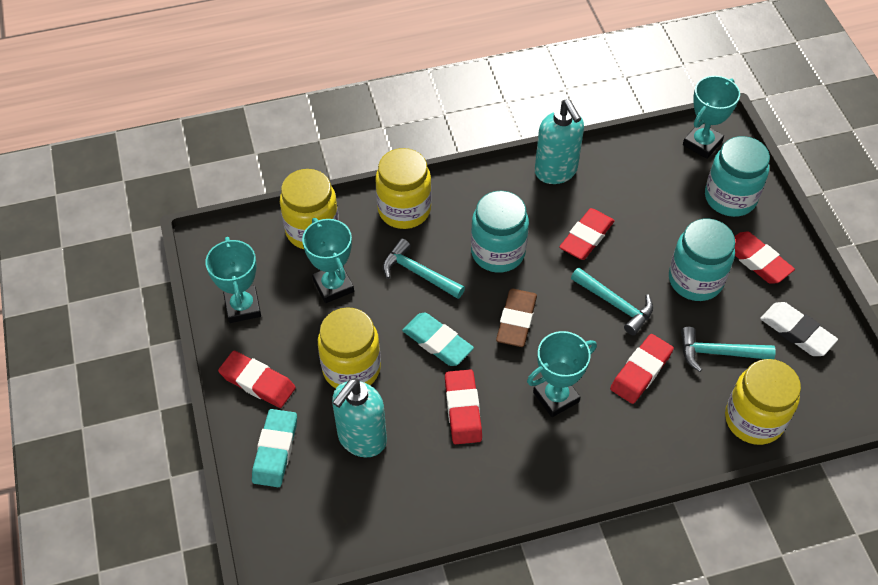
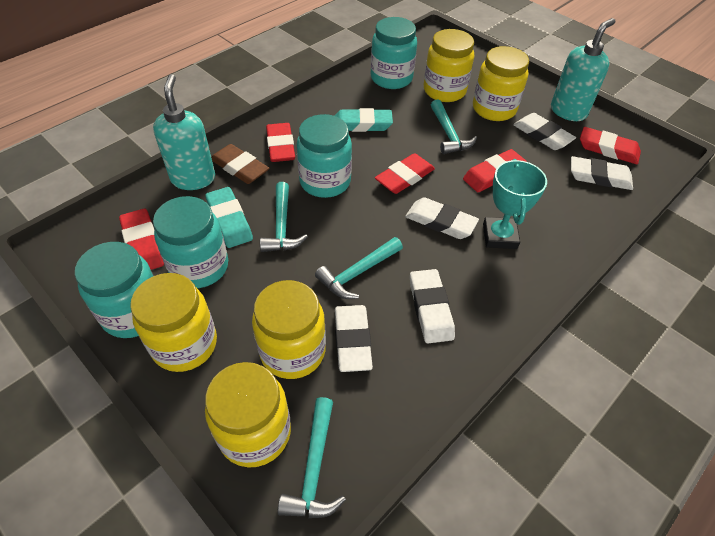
turquoise hammer: 3 -> 4
turquoise jar: 3 -> 4
turquoise trophy: 4 -> 1
white eraser: 1 -> 5
yellow jar: 4 -> 5

